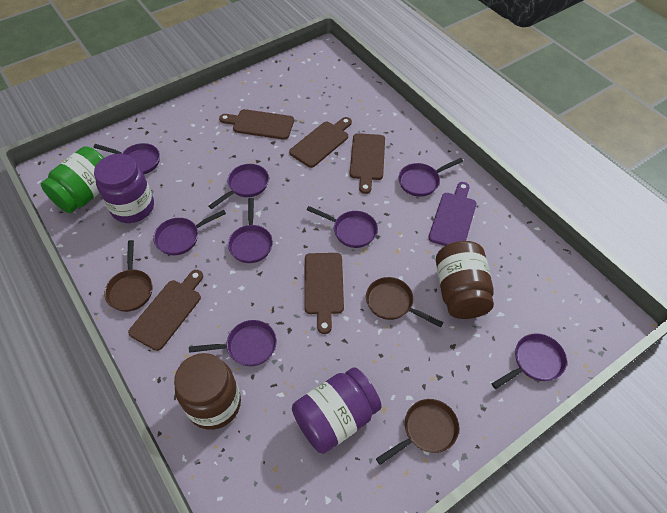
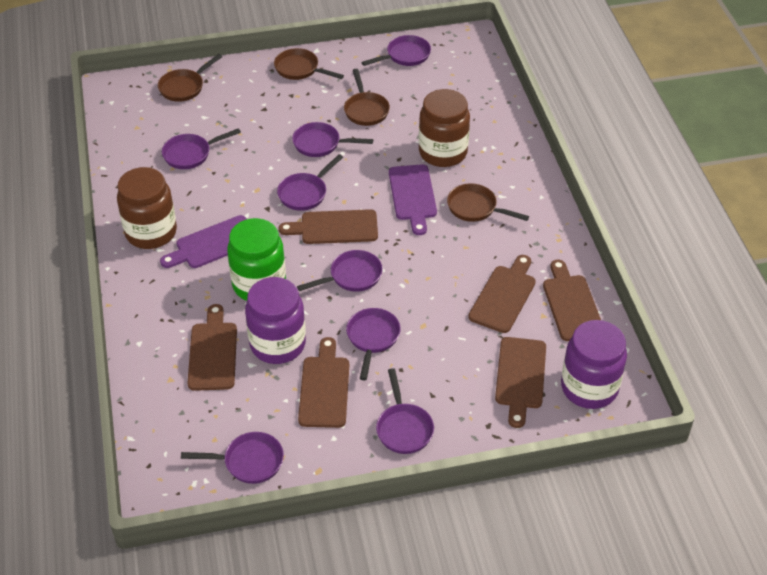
brown cutting board: 5 -> 6
brown pan: 3 -> 4
purple cutting board: 1 -> 2

